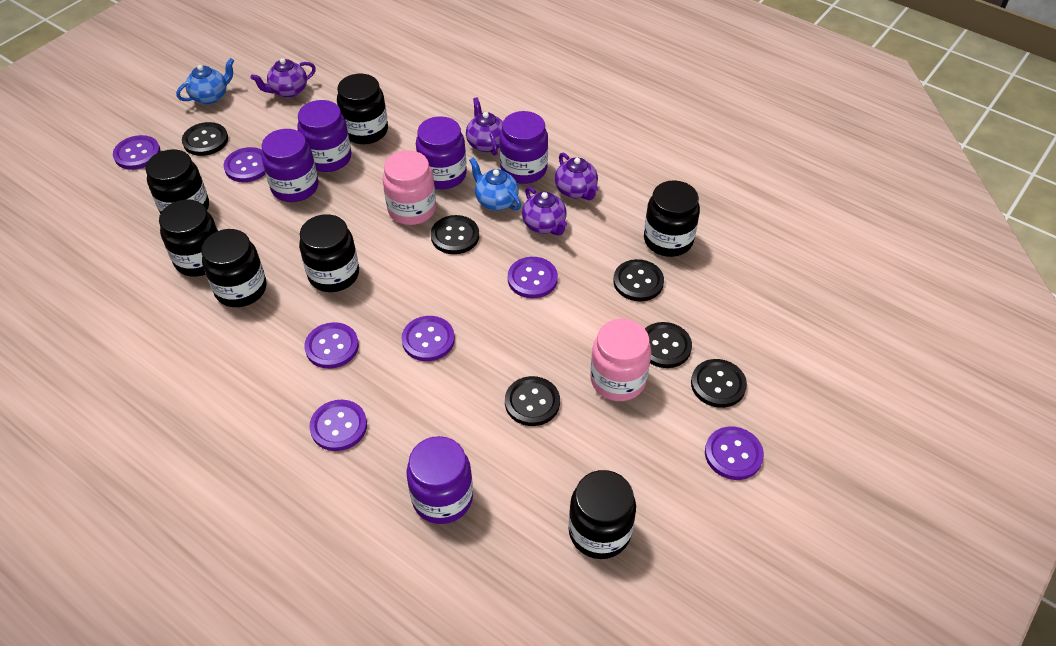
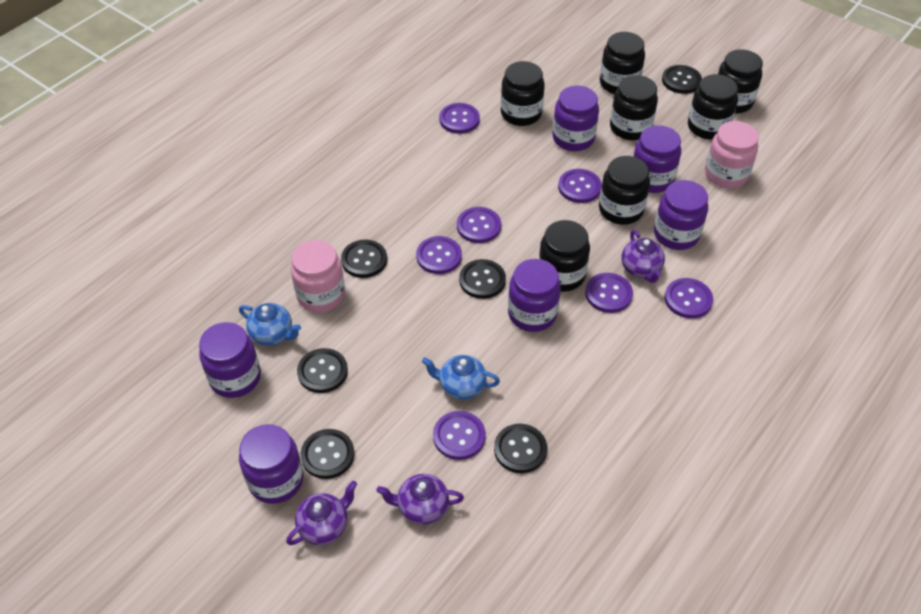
purple jar: 5 -> 6
purple teapot: 4 -> 3

